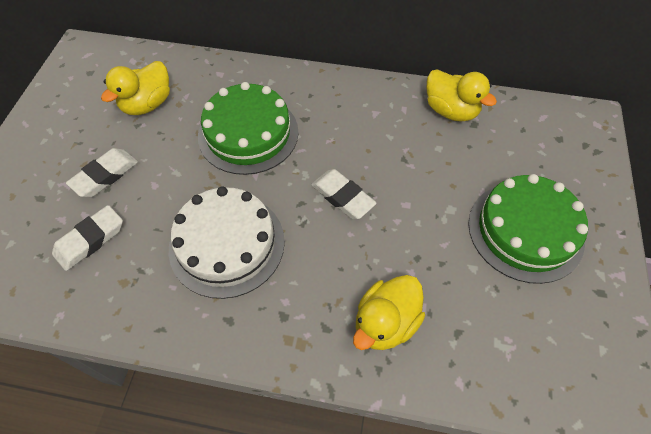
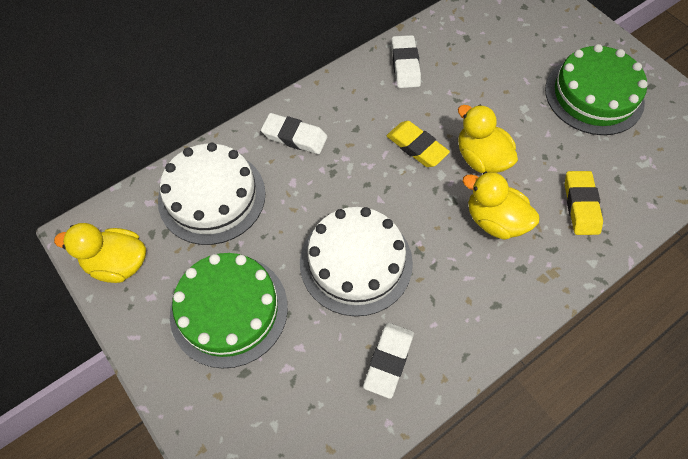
white cake: 1 -> 2
yellow eraser: 0 -> 2

